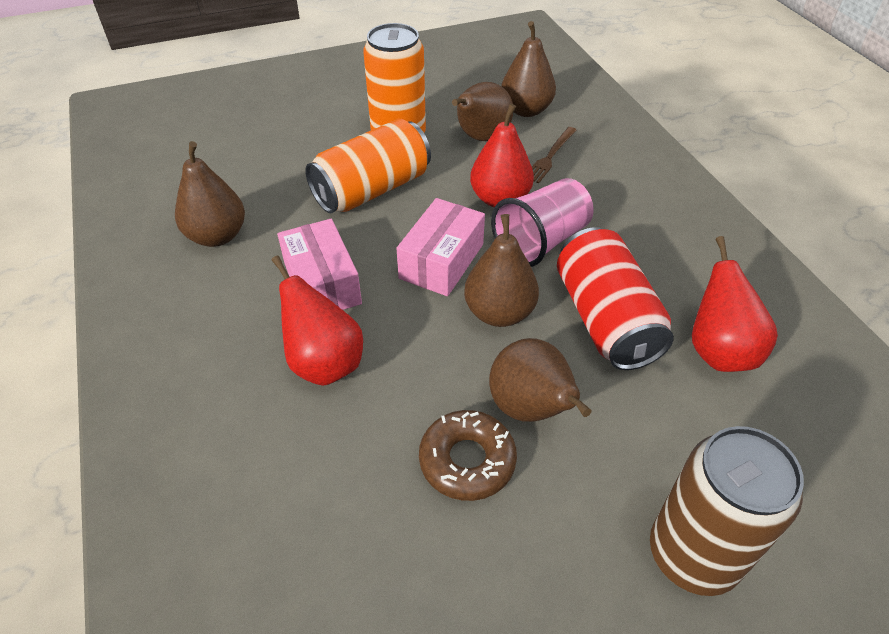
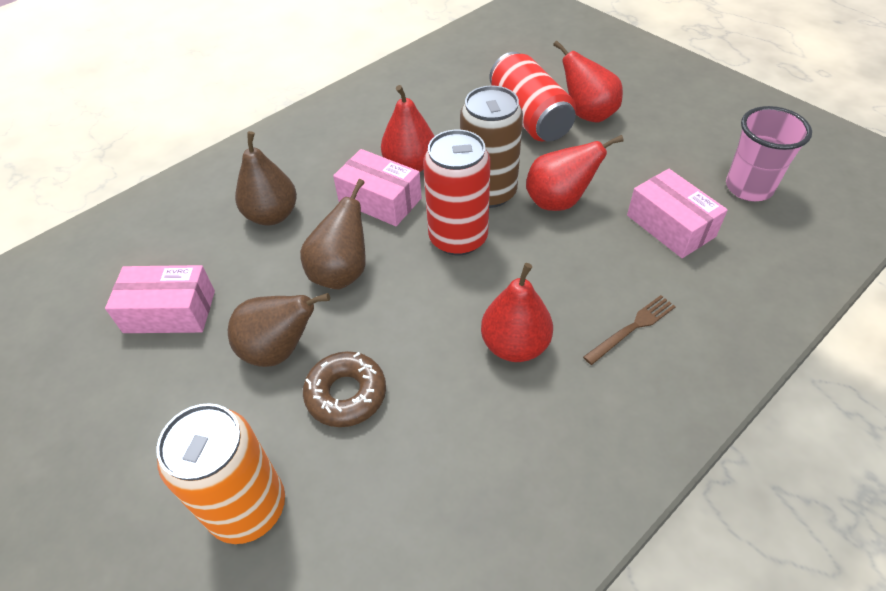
brown pear: 5 -> 3
orange can: 2 -> 1
pink box: 2 -> 3
red can: 1 -> 2
red pear: 3 -> 4

